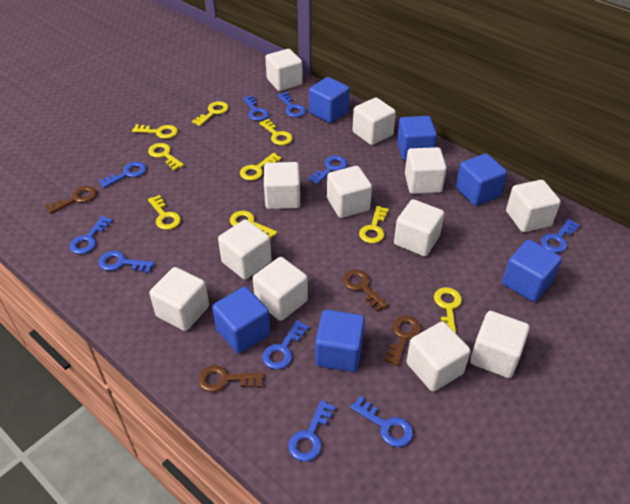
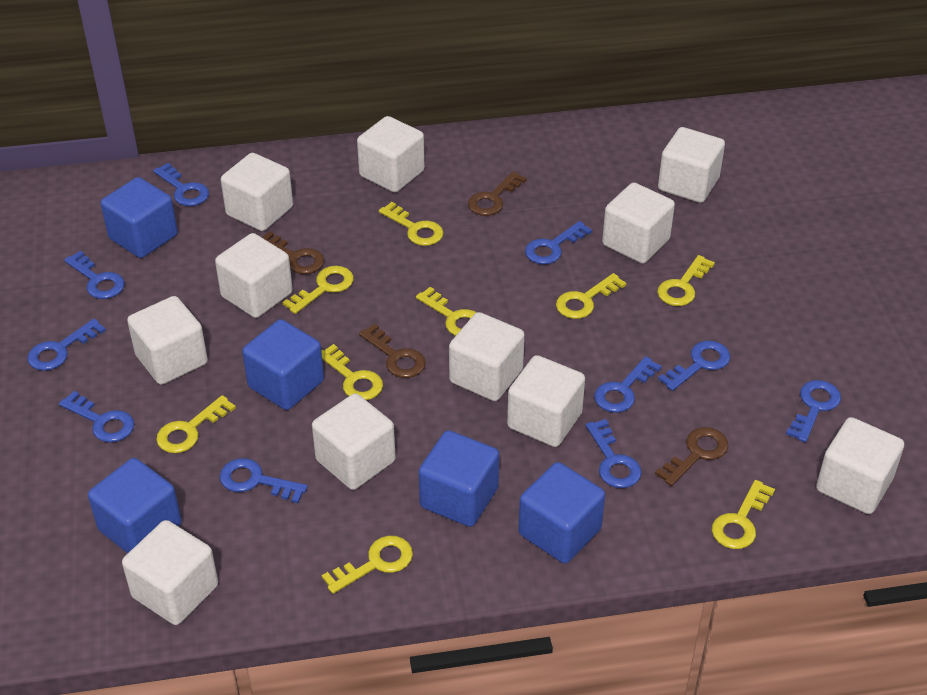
blue cube: 6 -> 5
white cube: 12 -> 11

